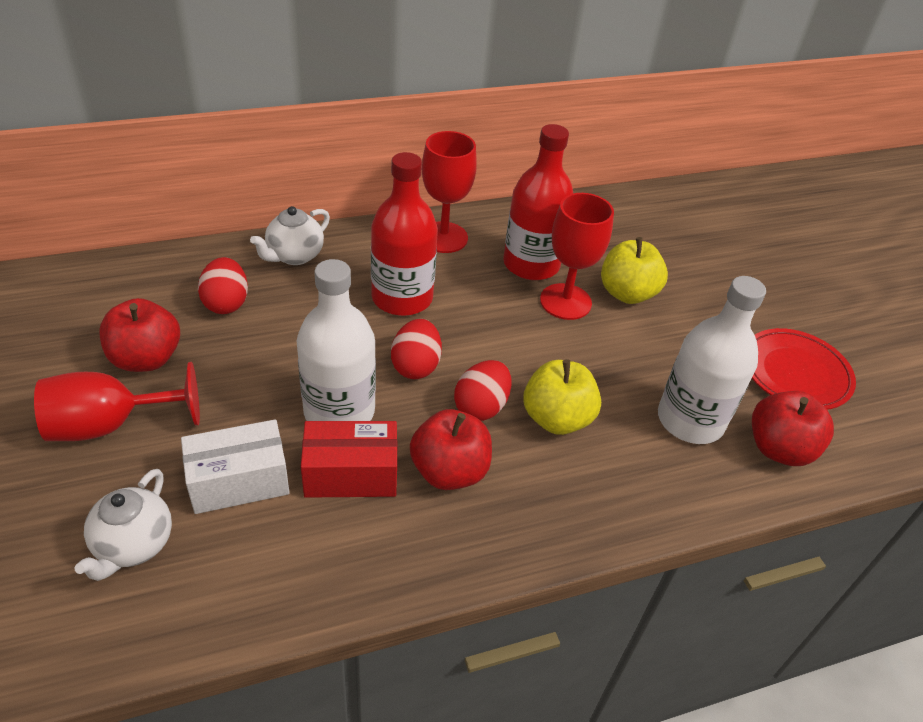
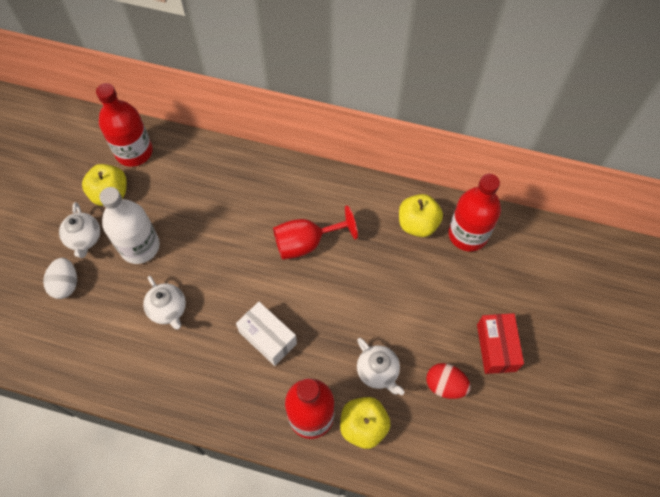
red apple: 3 -> 0
red bottle: 2 -> 3
red egg: 3 -> 1
red goblet: 3 -> 1
red plate: 1 -> 0
white bottle: 2 -> 1
white egg: 0 -> 1
white teapot: 2 -> 3
yellow apple: 2 -> 3

